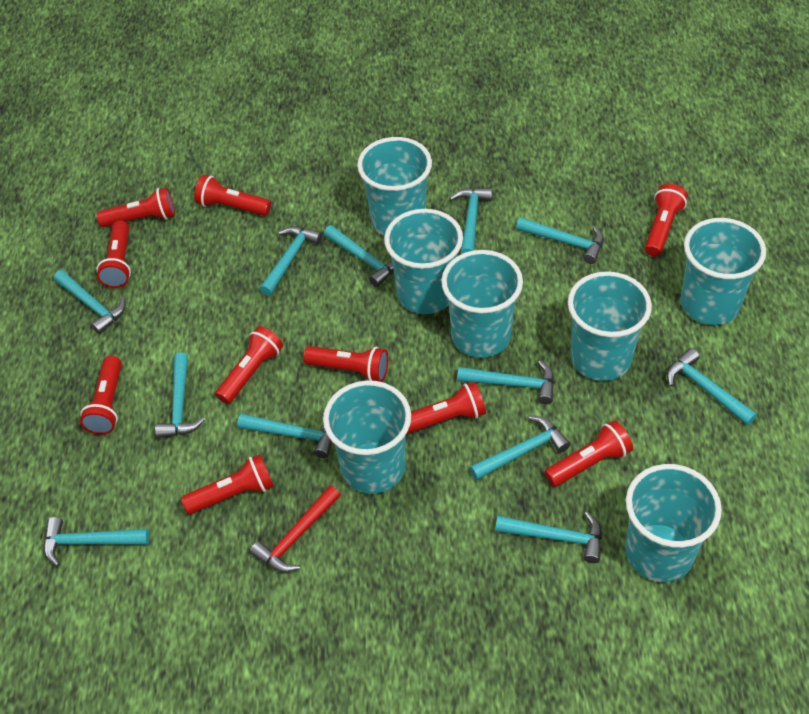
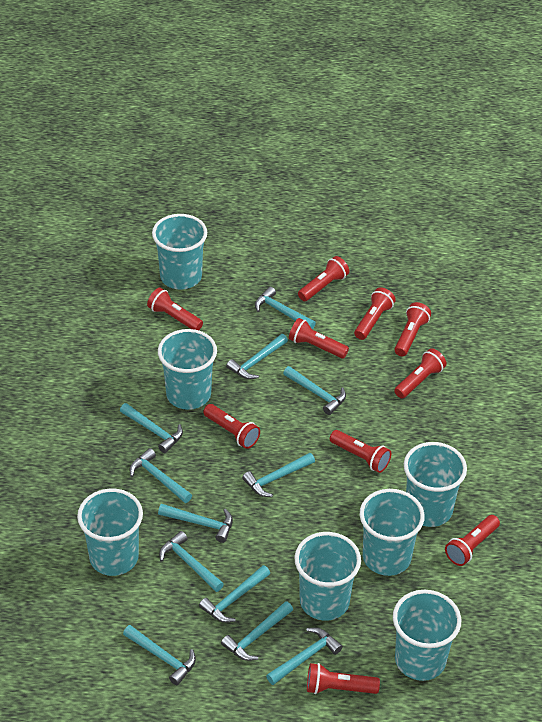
red hammer: 1 -> 0

